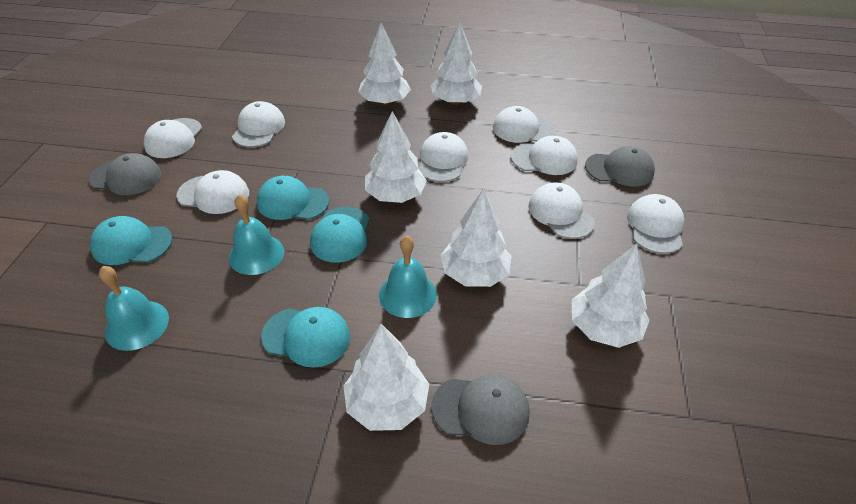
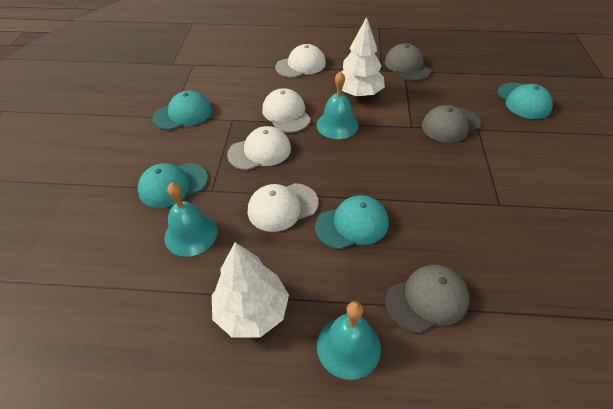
white cap: 8 -> 4
white tree: 6 -> 2

